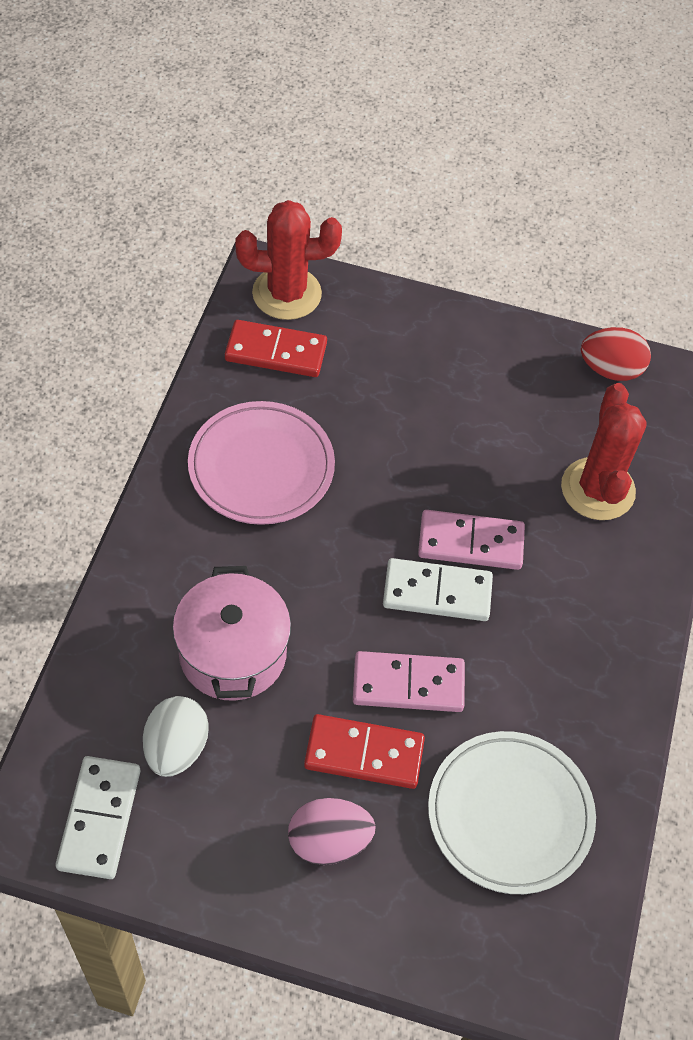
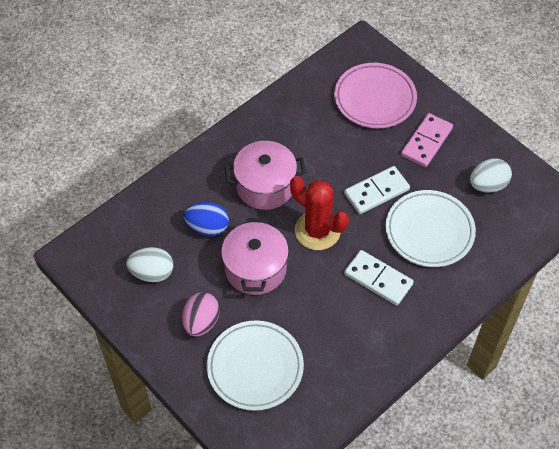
blue egg: 0 -> 1
pink domino: 2 -> 1
pink pot: 1 -> 2
red cactus: 2 -> 1
red domino: 2 -> 0
red egg: 1 -> 0
white egg: 1 -> 2
white plate: 1 -> 2

